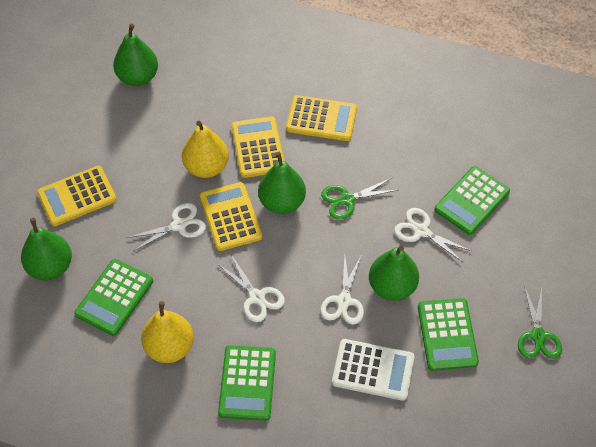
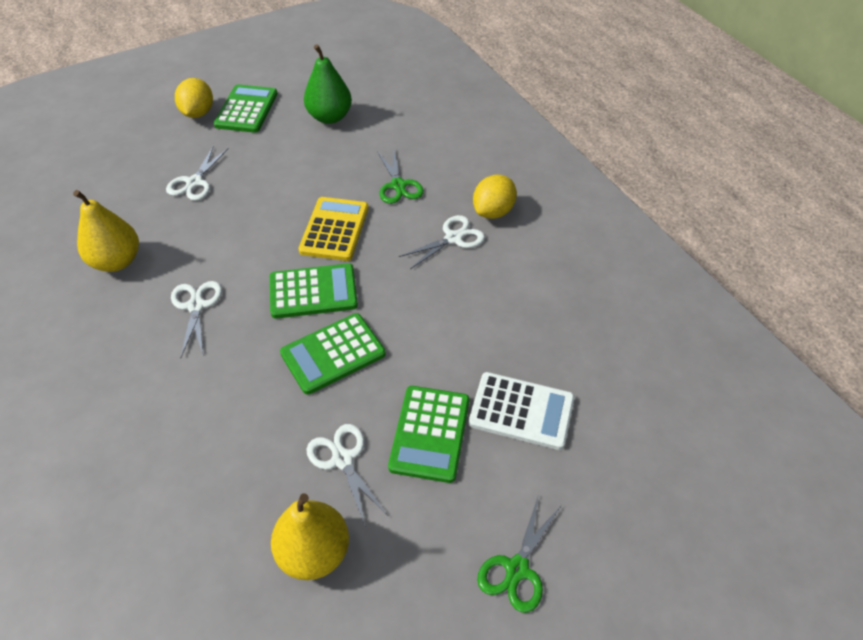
green pear: 4 -> 1
yellow calculator: 4 -> 1
yellow lemon: 0 -> 2

